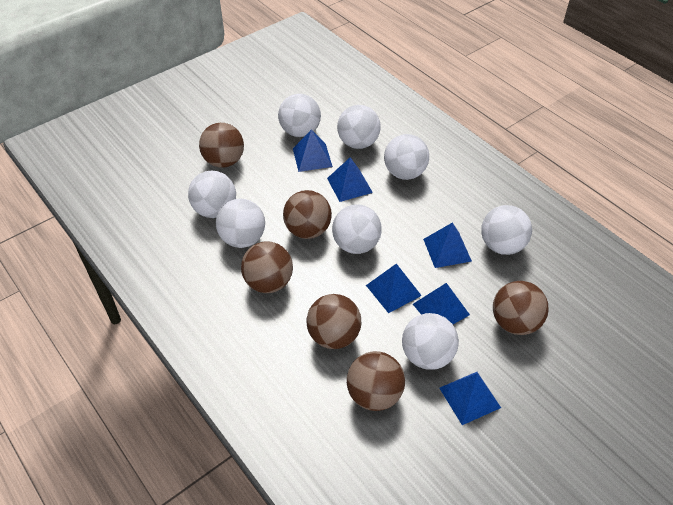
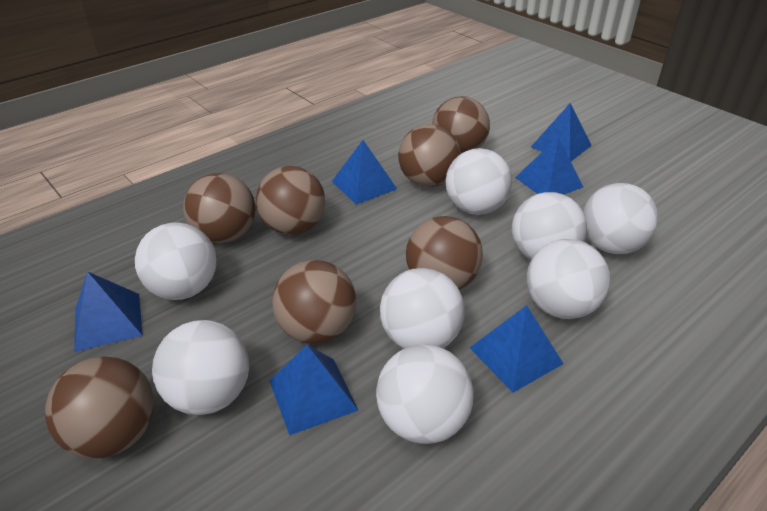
brown ball: 6 -> 7

